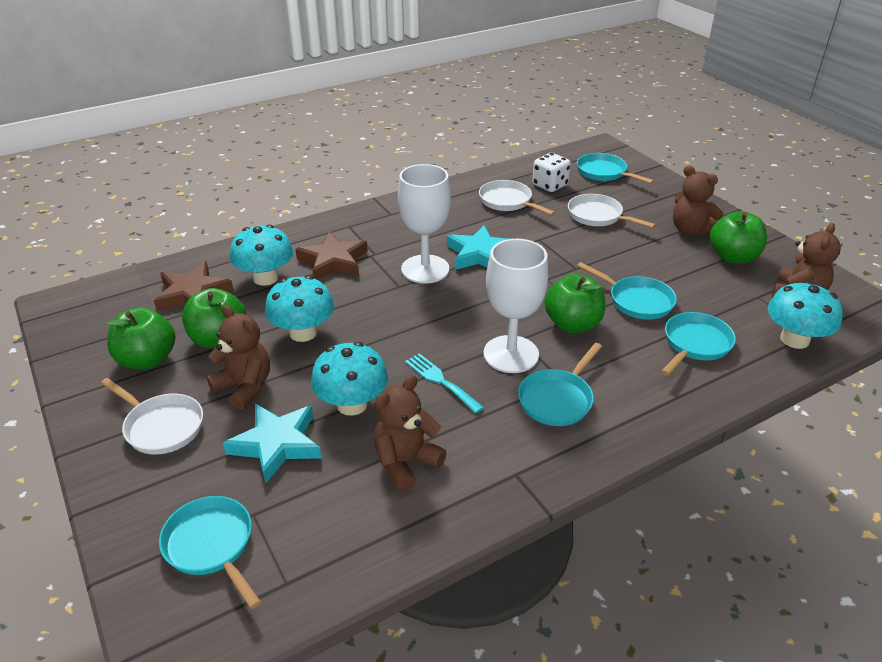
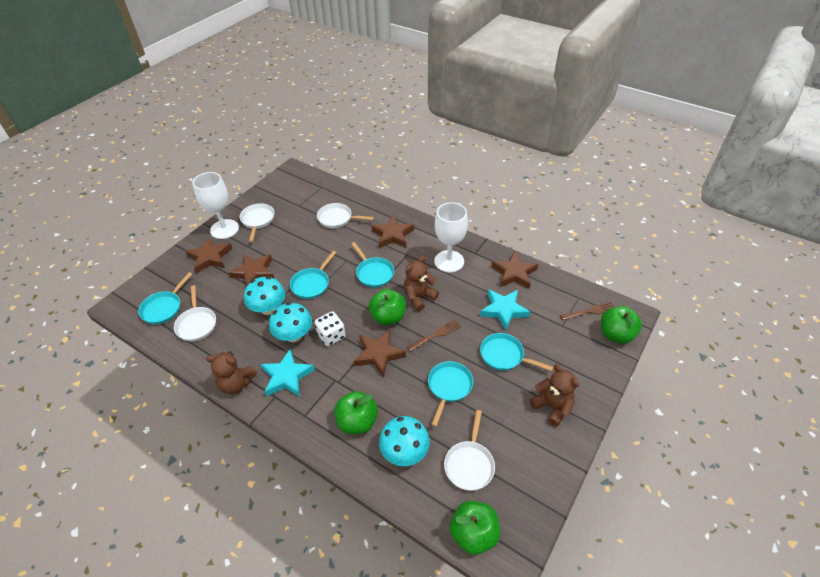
brown fork: 0 -> 2
brown star: 2 -> 5
brown teddy bear: 4 -> 3
turquoise fork: 1 -> 0
turquoise mushroom: 4 -> 3
white pan: 3 -> 4

